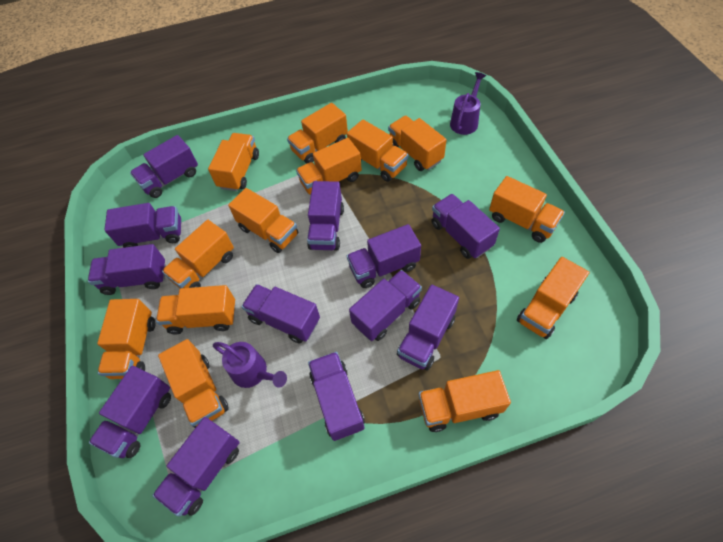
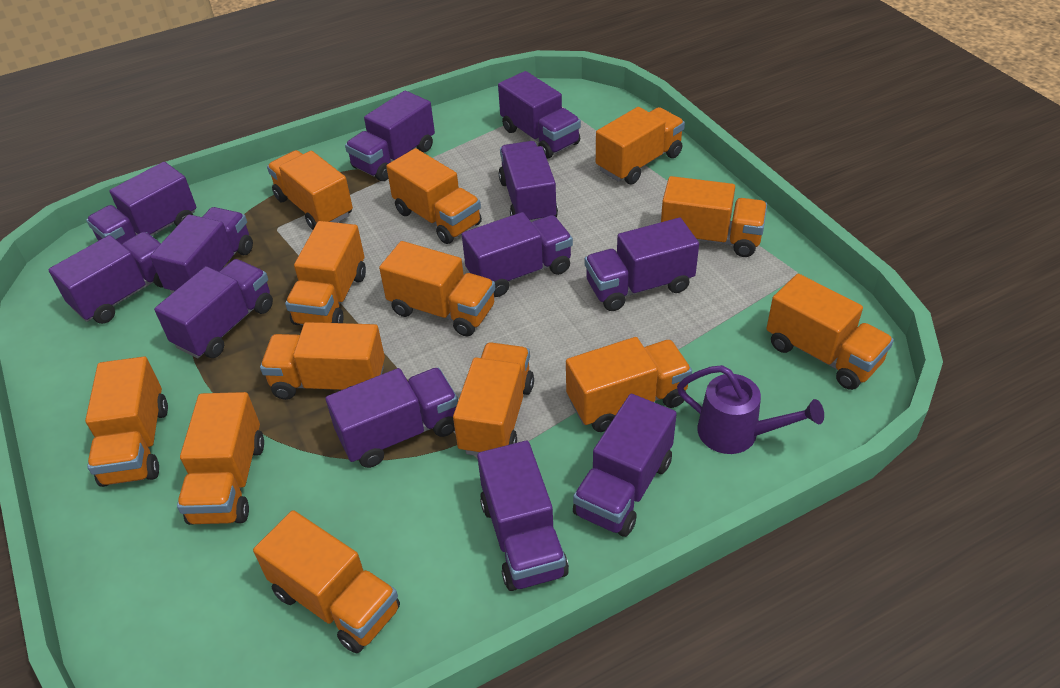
purple watering can: 2 -> 1

